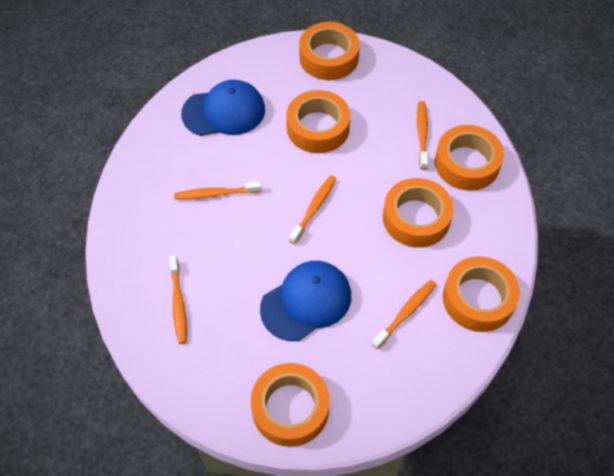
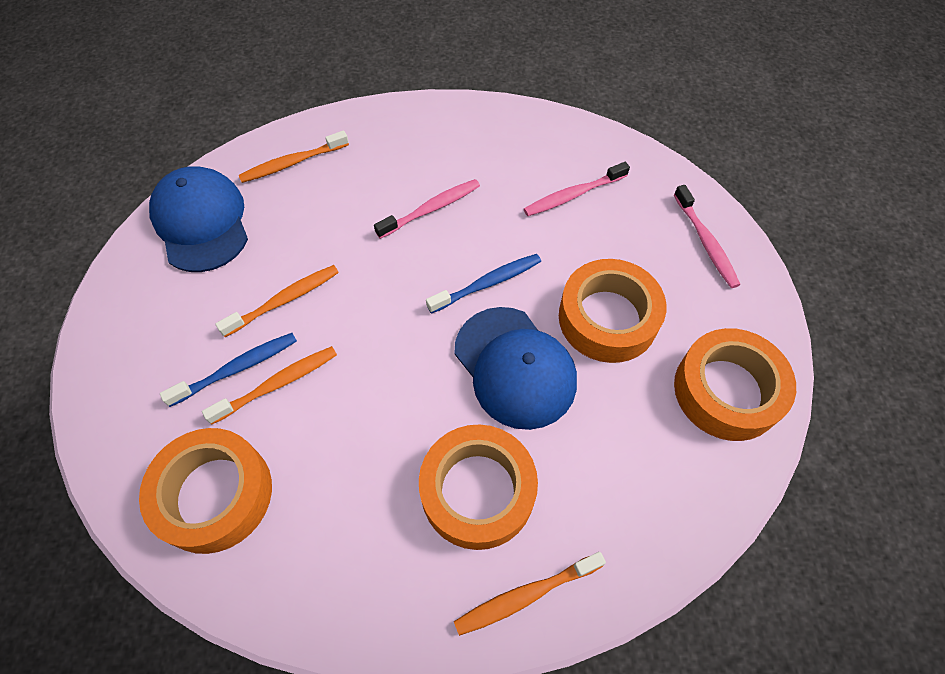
blue toothbrush: 0 -> 2
orange tape: 6 -> 4
orange toothbrush: 5 -> 4
pink toothbrush: 0 -> 3

